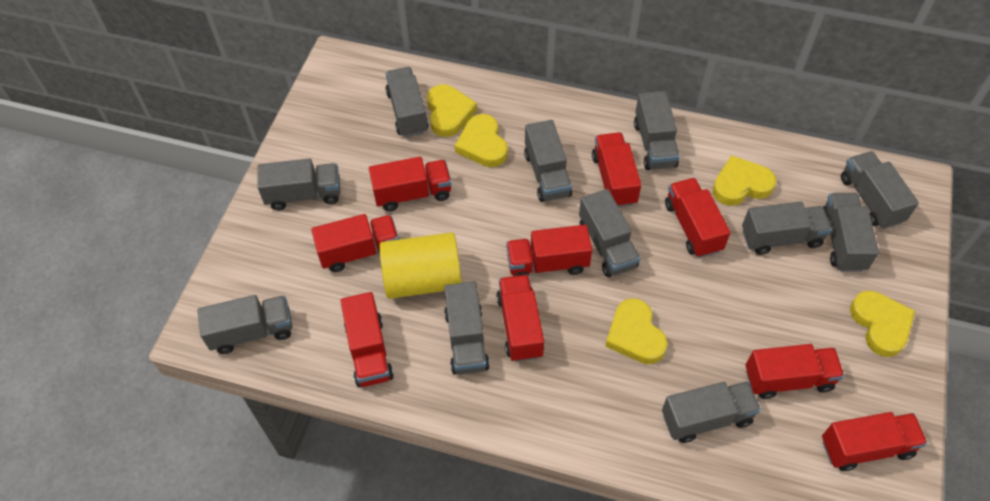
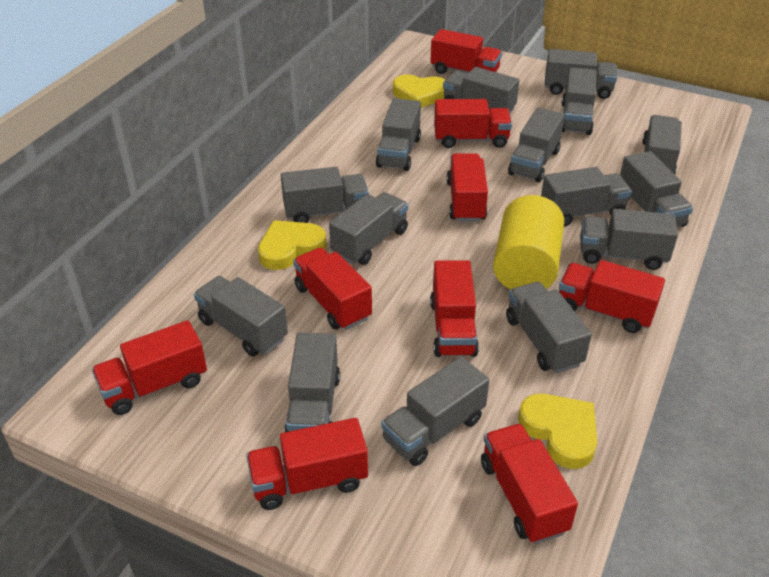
grey truck: 11 -> 15
yellow heart: 5 -> 3

